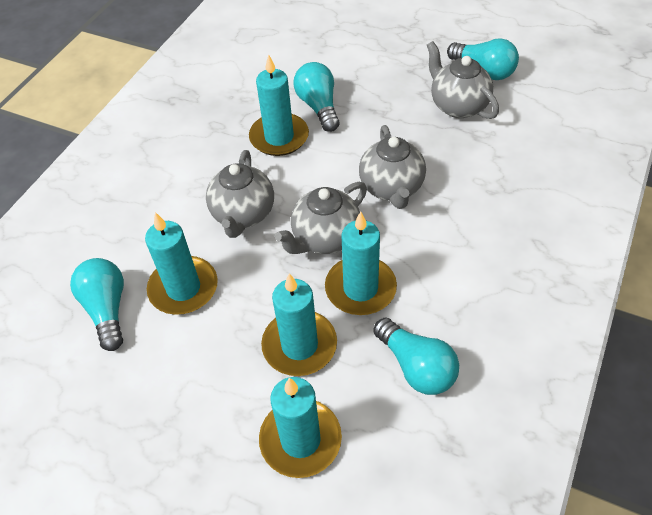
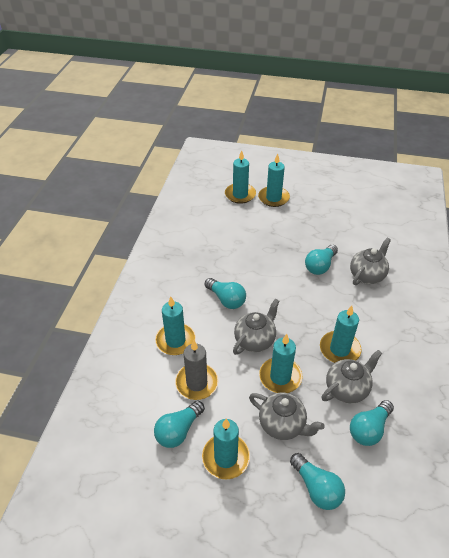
grey candle: 0 -> 1
turquoise candle: 5 -> 6
turquoise light bulb: 4 -> 5

